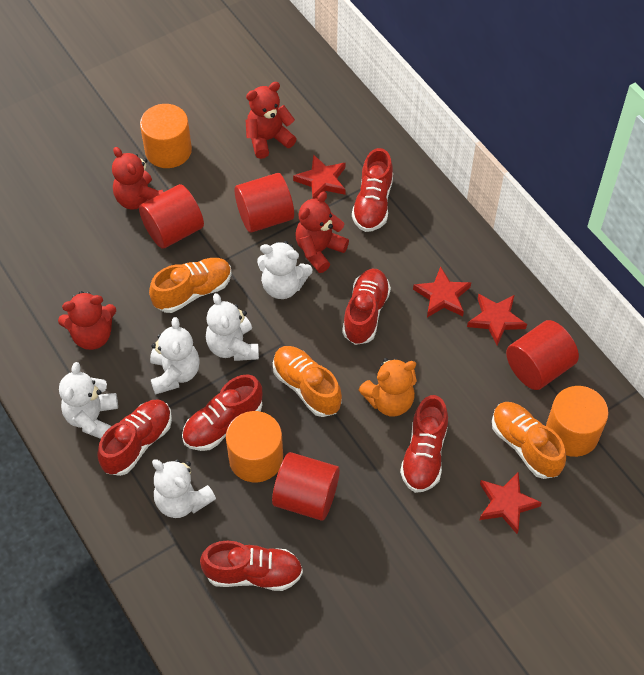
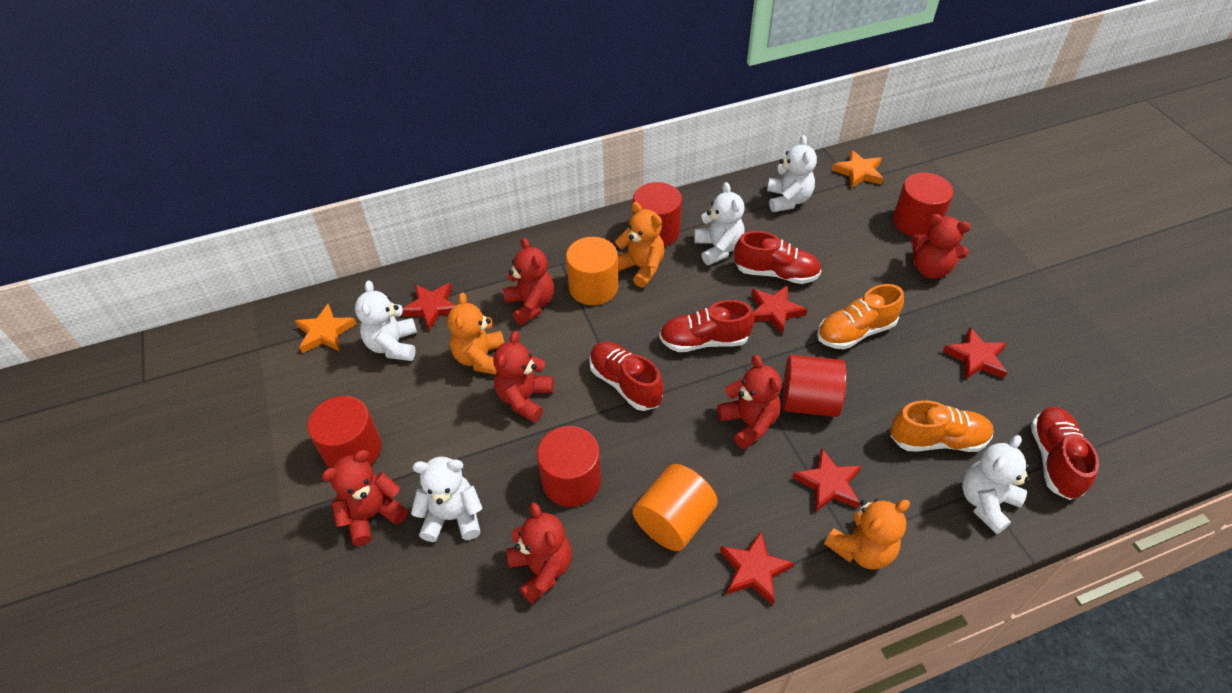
orange cylinder: 3 -> 2
orange shoe: 3 -> 2
orange star: 0 -> 2
orange teddy bear: 1 -> 3
red cylinder: 4 -> 5
red shoe: 6 -> 4
red star: 4 -> 5
red teddy bear: 4 -> 6

